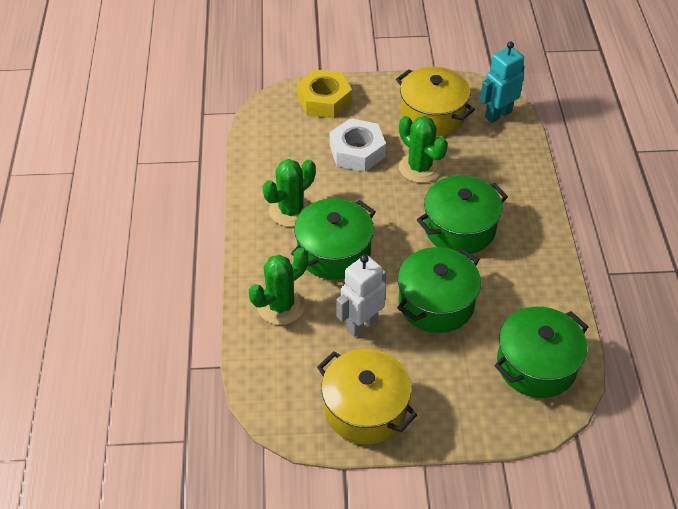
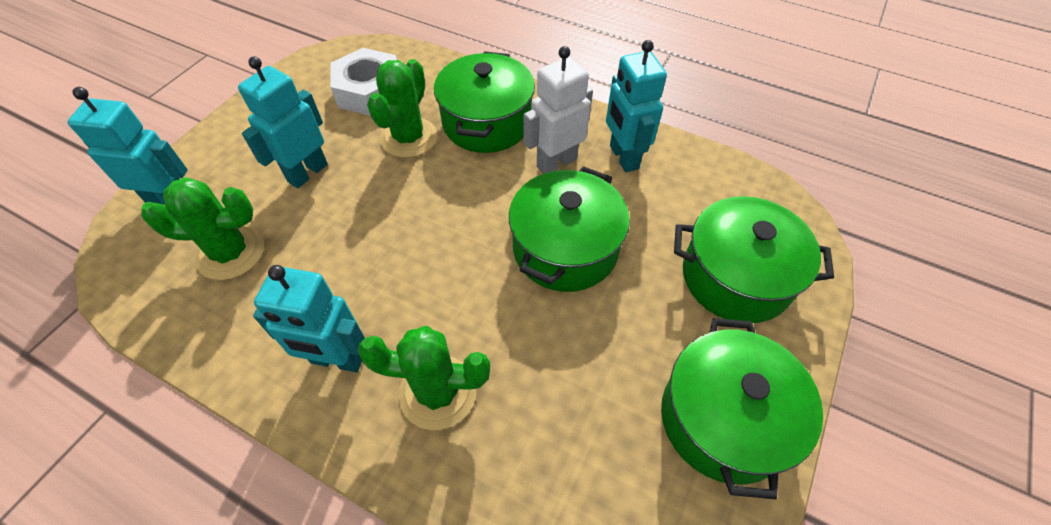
turquoise robot: 1 -> 4
yellow nut: 1 -> 0
yellow pot: 2 -> 0

